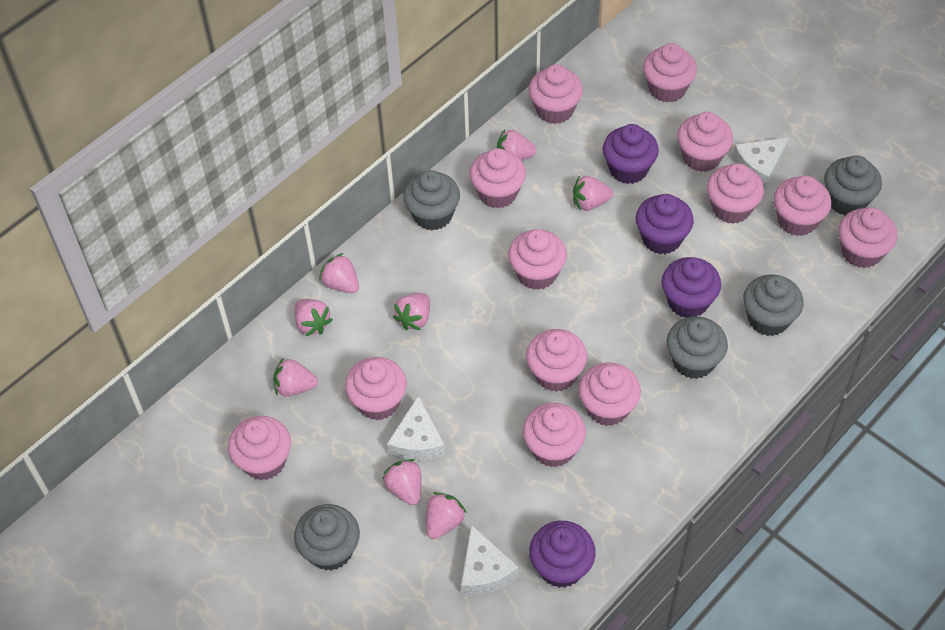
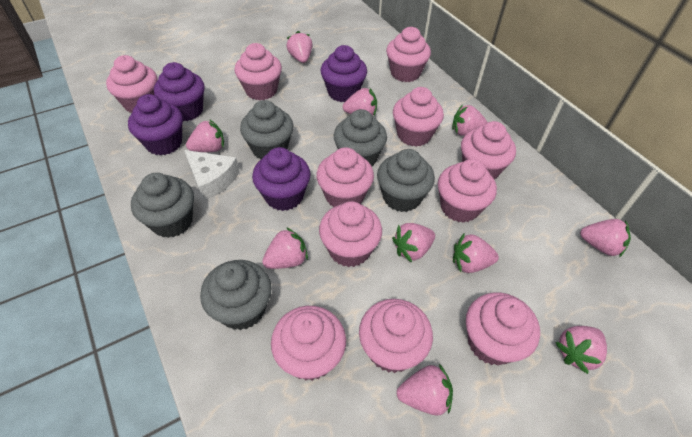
pink cupcake: 13 -> 11
pink strawberry: 8 -> 10
white cheese: 3 -> 1

